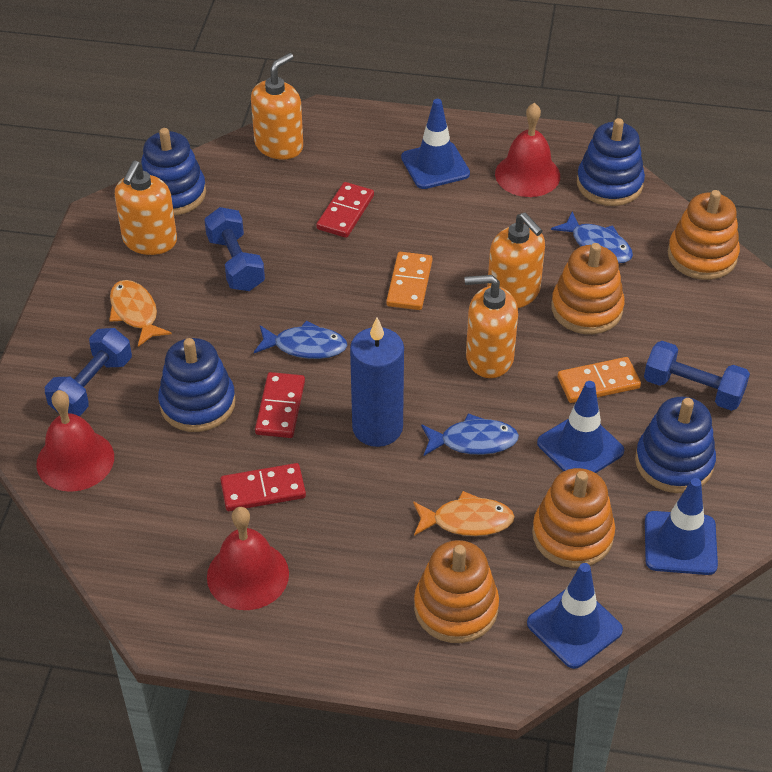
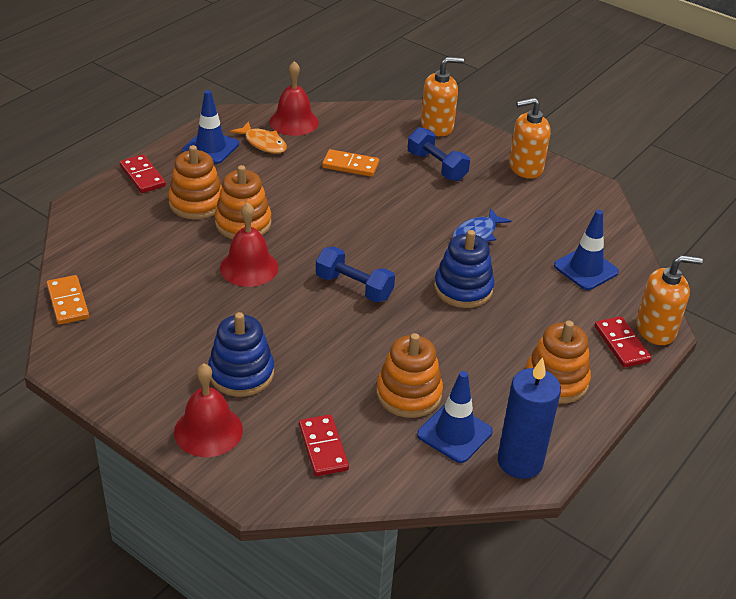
blue dumbbell: 3 -> 2
blue fish: 3 -> 1
blue stacking toy: 4 -> 2
blue traffic cone: 4 -> 3
orange fish: 2 -> 1
orange soap dispenser: 4 -> 3

